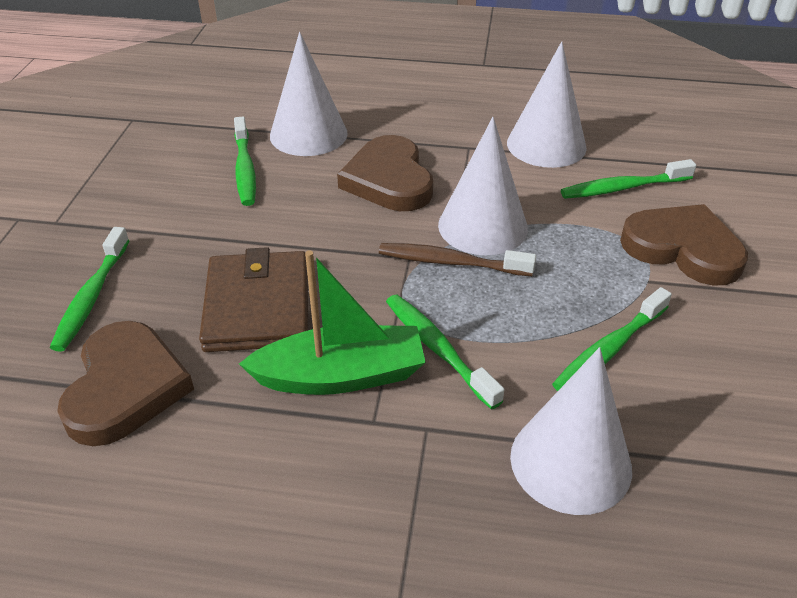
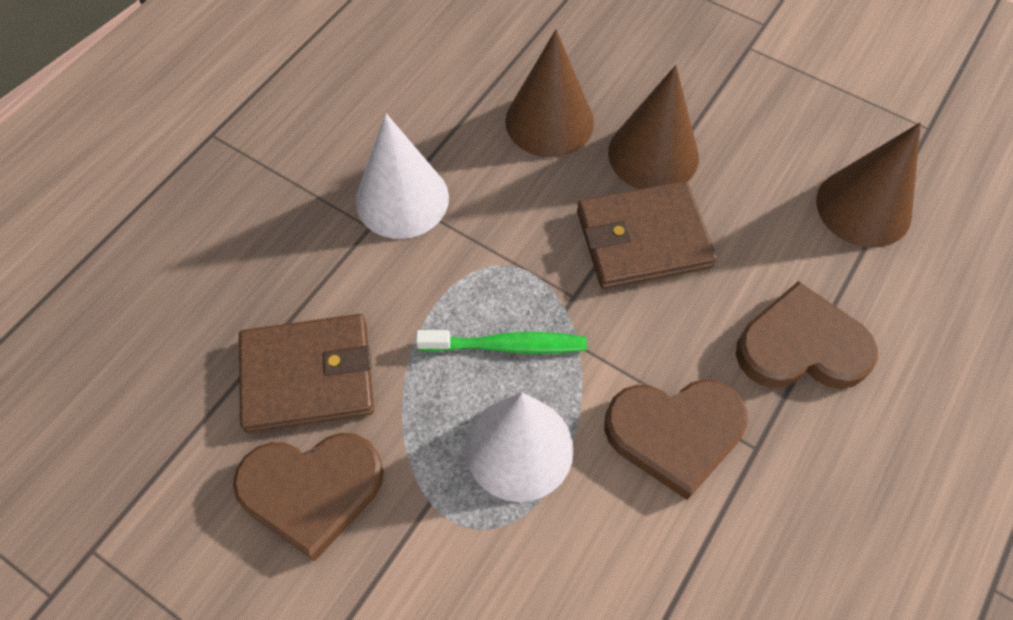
brown cone: 0 -> 3
brown toothbrush: 1 -> 0
brown wallet: 1 -> 2
green boat: 1 -> 0
green toothbrush: 5 -> 1
white cone: 4 -> 2

